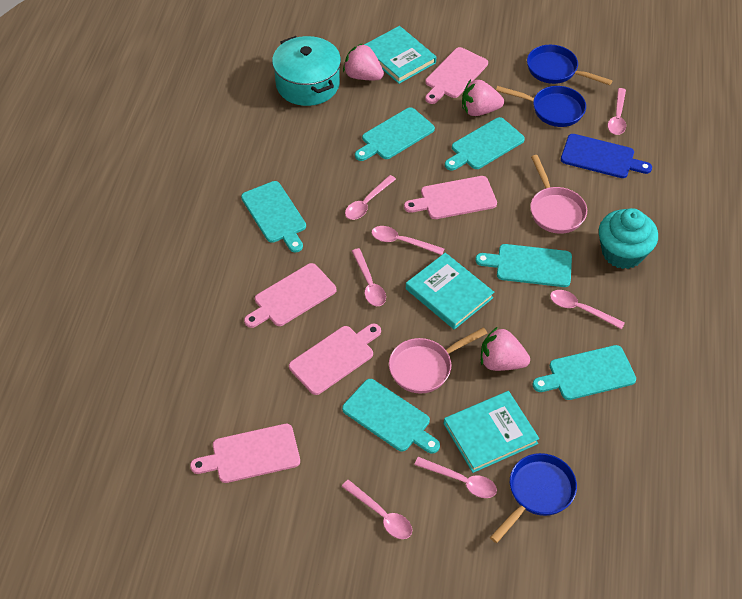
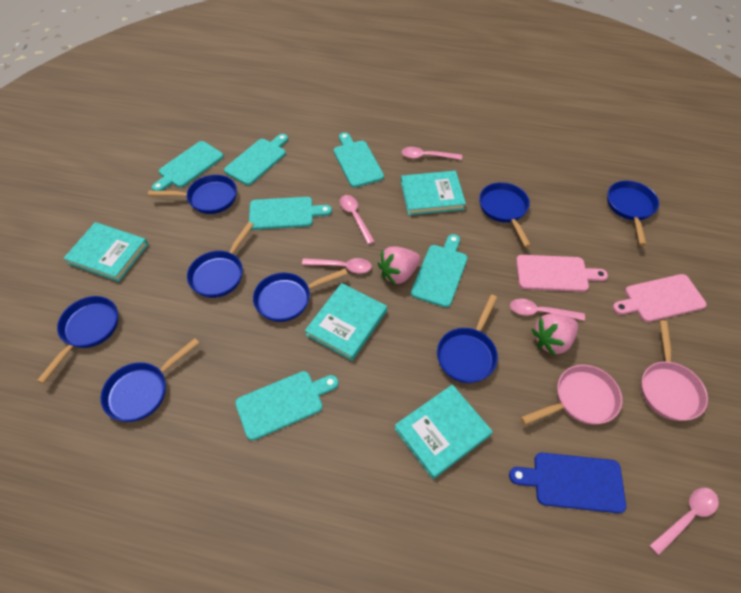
blue pan: 3 -> 8
pink cutting board: 5 -> 2
pink spoon: 7 -> 5
pink strawberry: 3 -> 2
turquoise book: 3 -> 4
turquoise cupcake: 1 -> 0
turquoise pot: 1 -> 0

